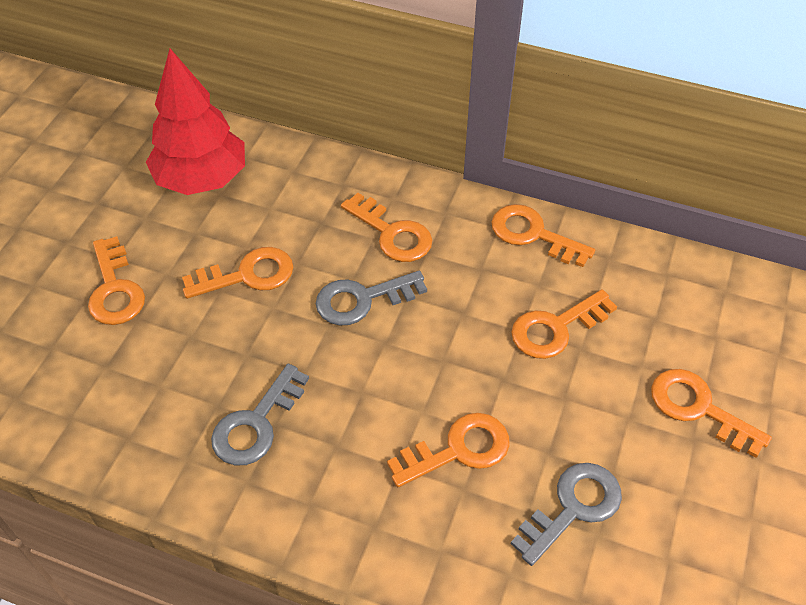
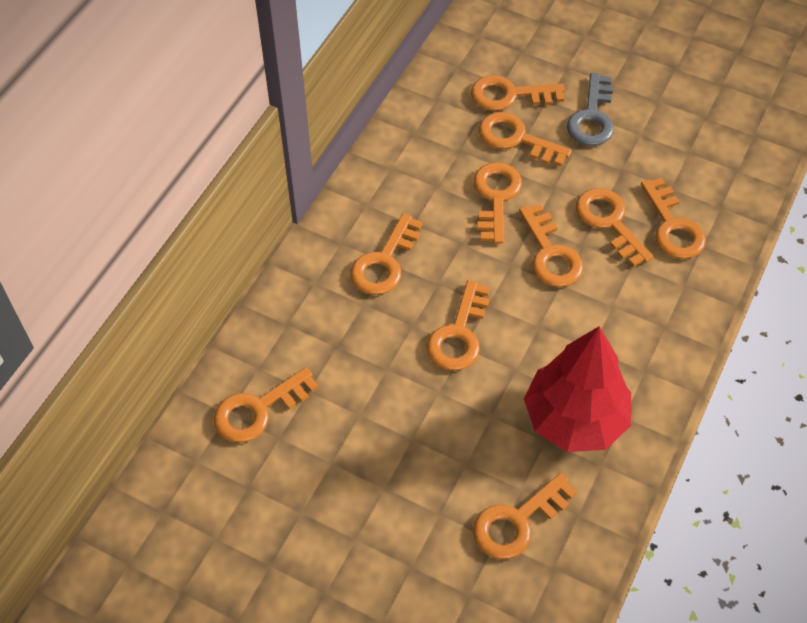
grey key: 3 -> 1
orange key: 7 -> 10

